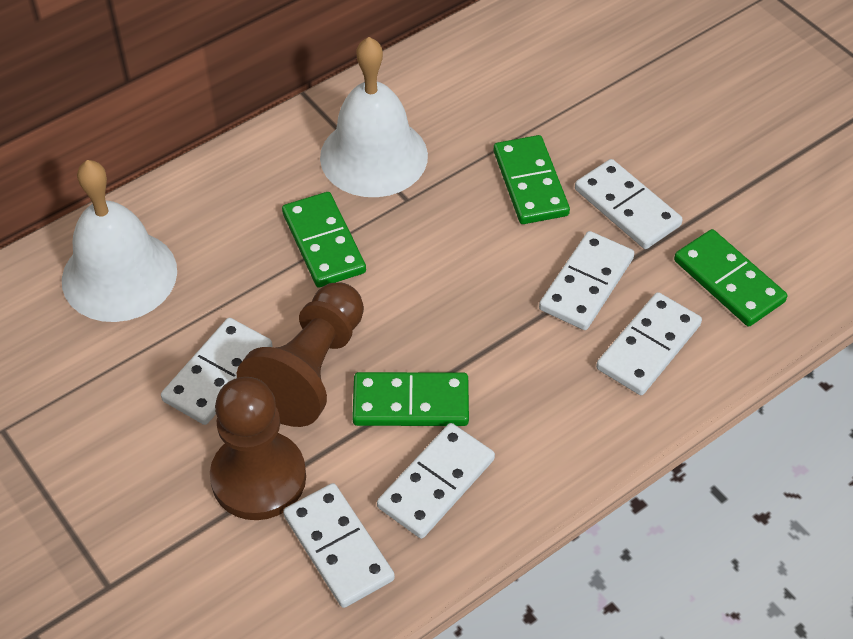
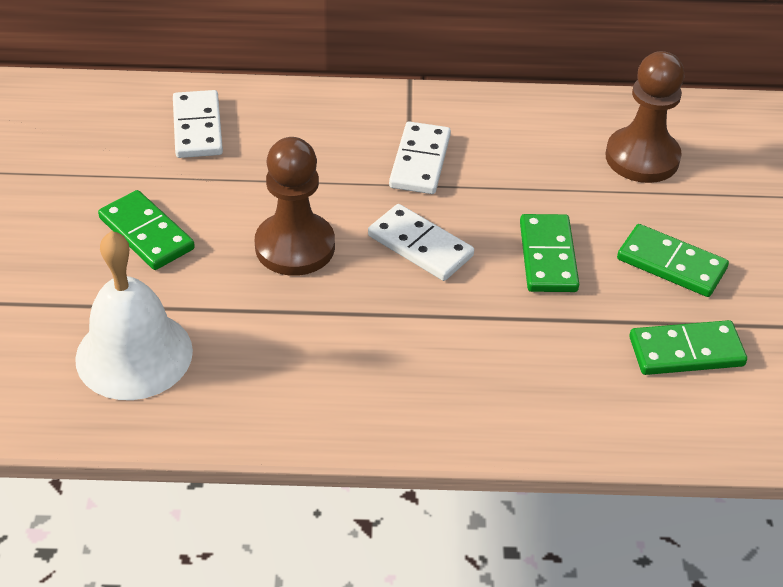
white bell: 2 -> 1
white domino: 6 -> 3

